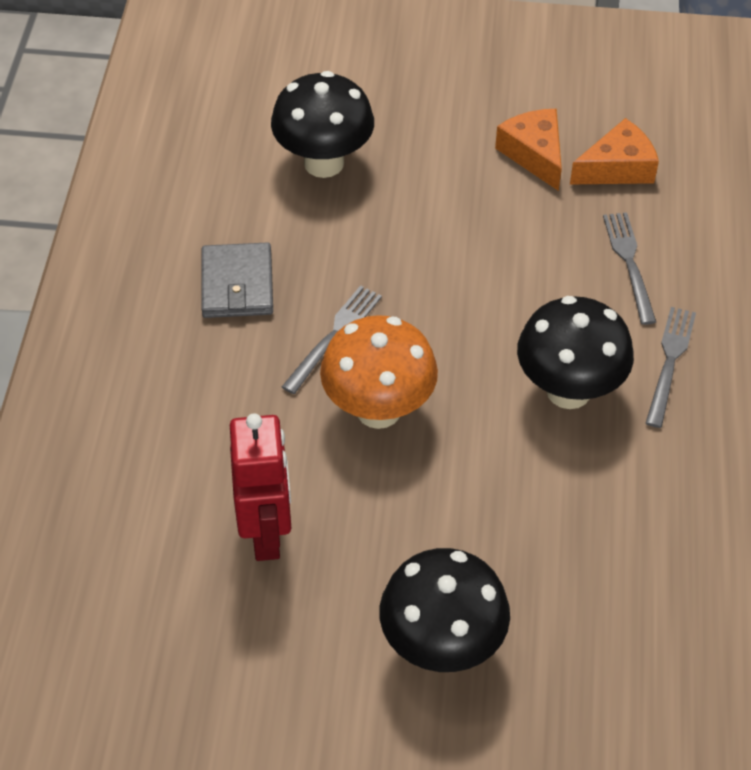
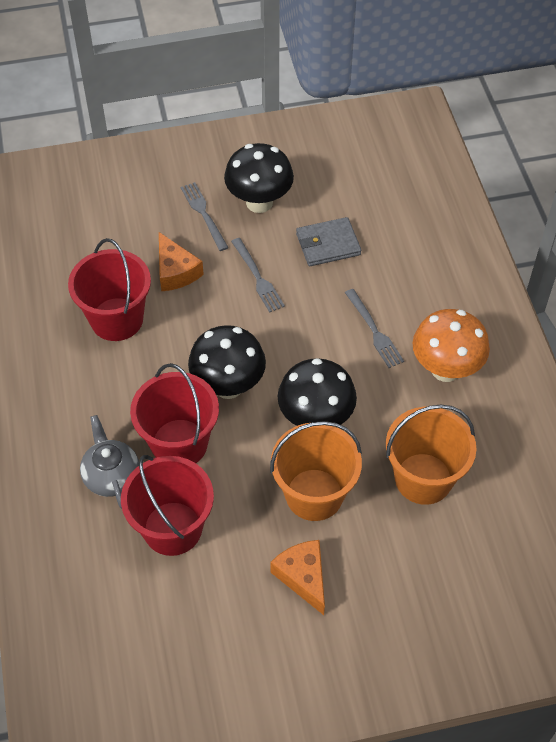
grey teapot: 0 -> 1
orange bucket: 0 -> 2
red bucket: 0 -> 3
red robot: 1 -> 0

